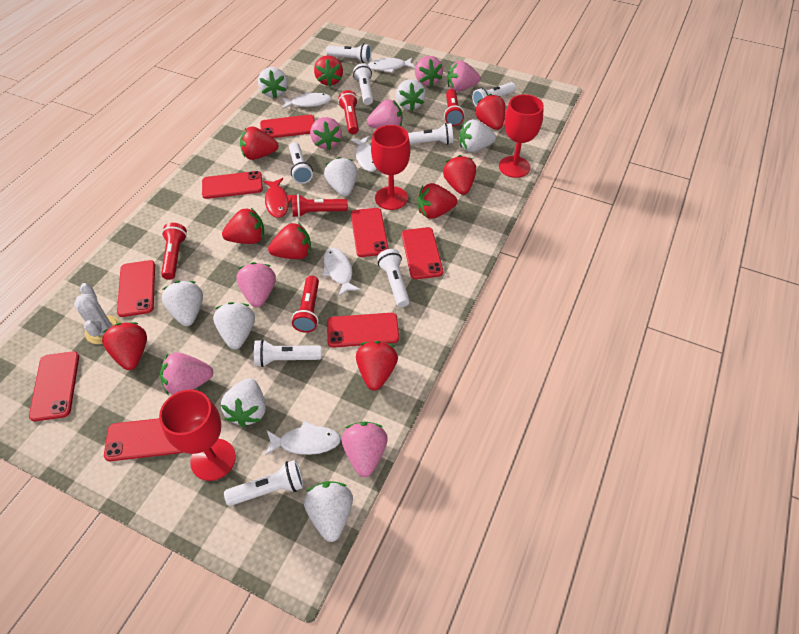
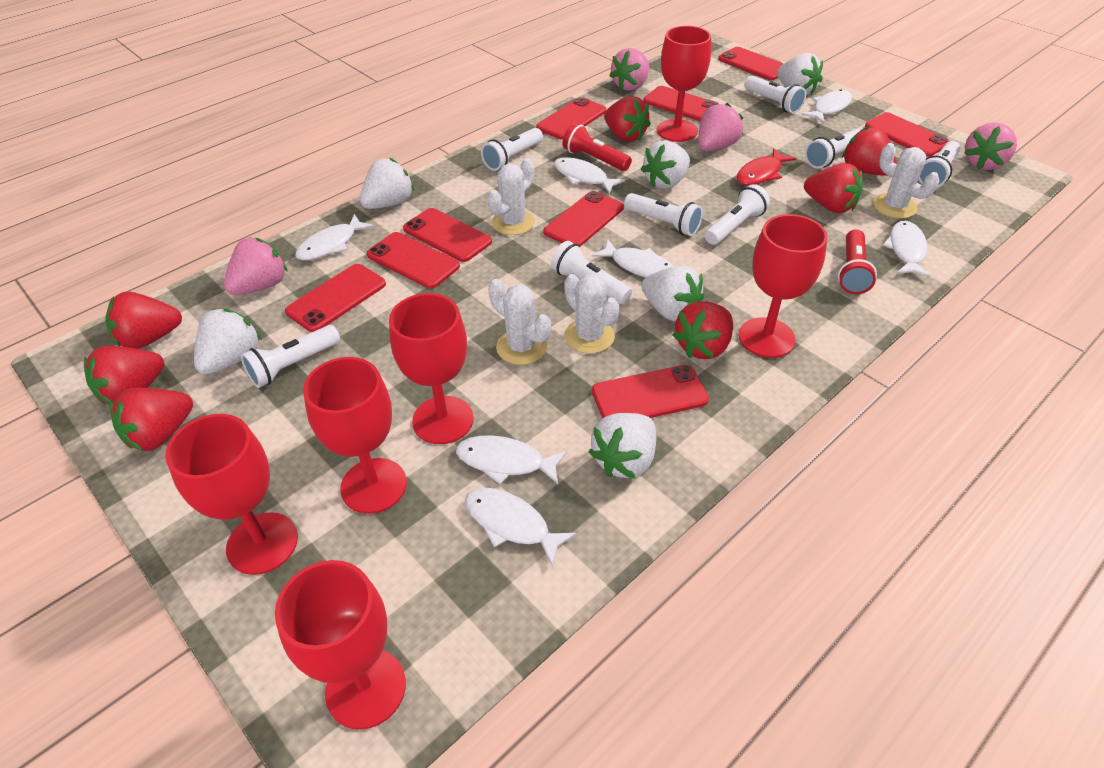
pink strawberry: 7 -> 4
red flashlight: 5 -> 2
red goblet: 3 -> 6
red phone: 8 -> 9
red strawberry: 9 -> 7
white cactus: 1 -> 4
white fish: 5 -> 7
white strawberry: 8 -> 6

